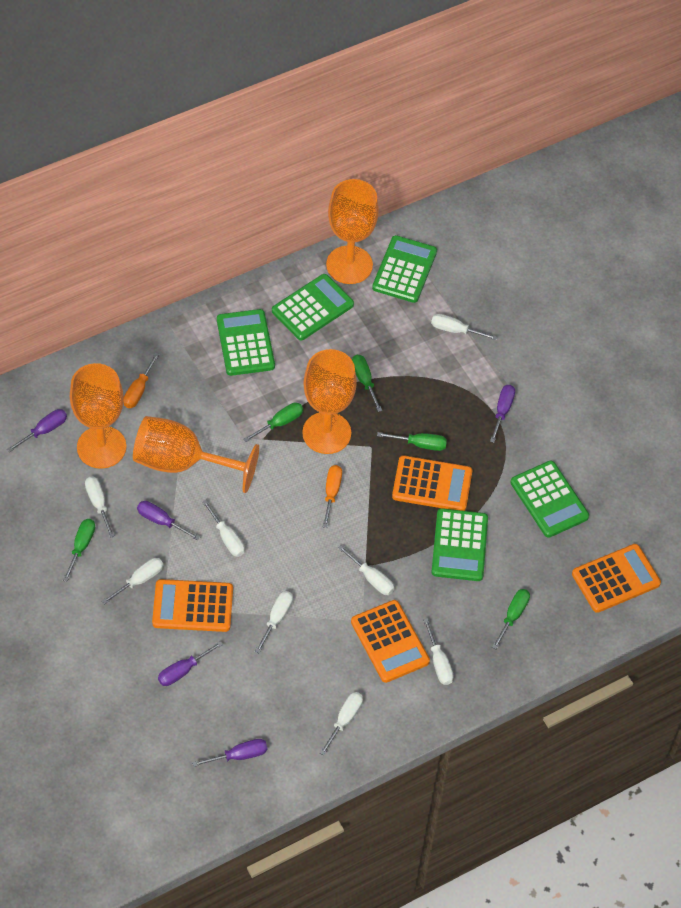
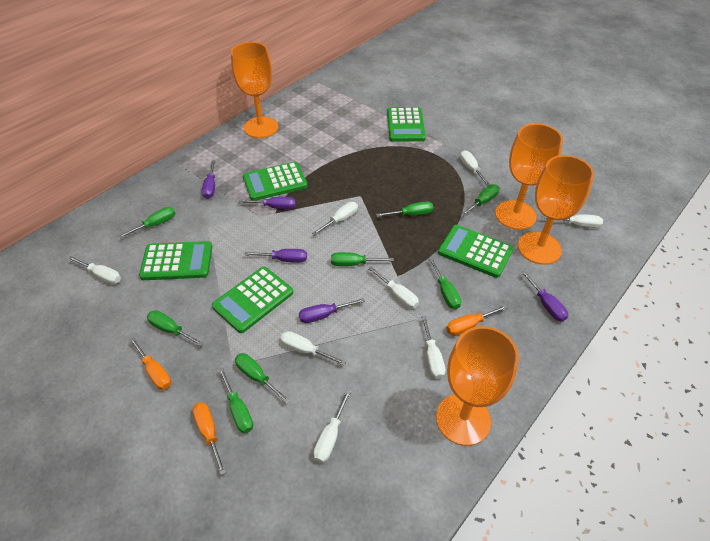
green screwdriver: 5 -> 8
orange calculator: 4 -> 0
orange screwdriver: 2 -> 3

